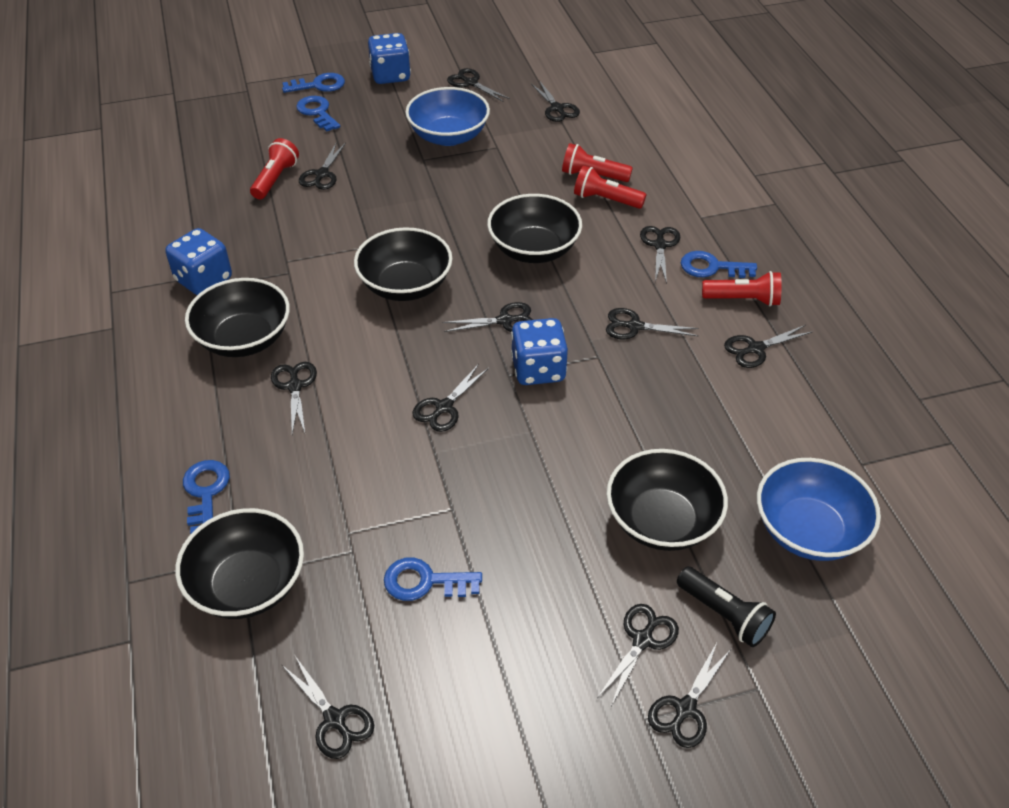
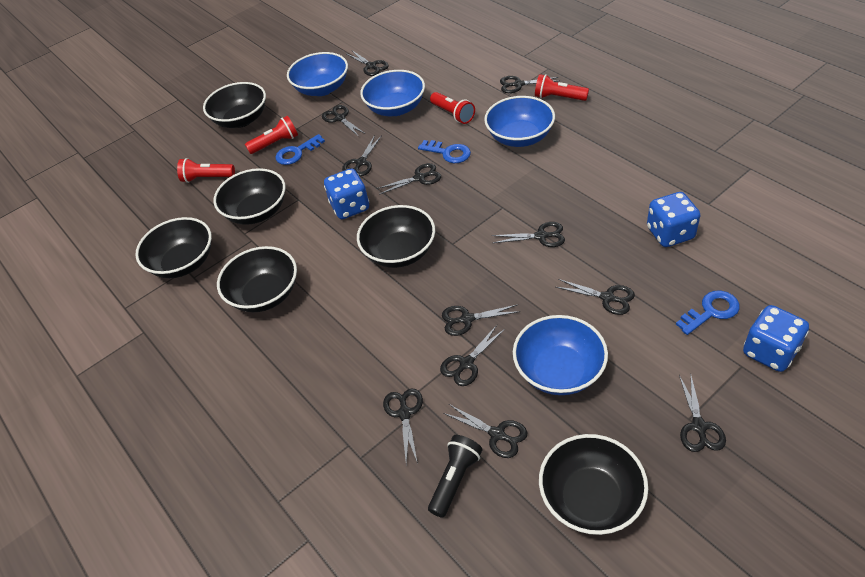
black bowl: 5 -> 6
blue bowl: 2 -> 4
blue key: 5 -> 3

